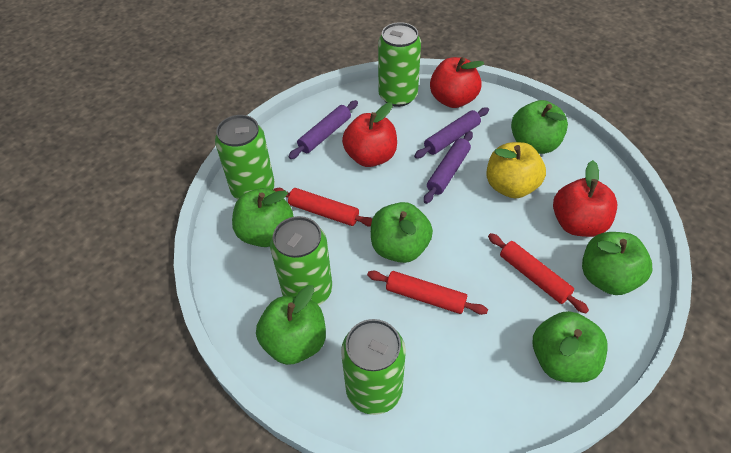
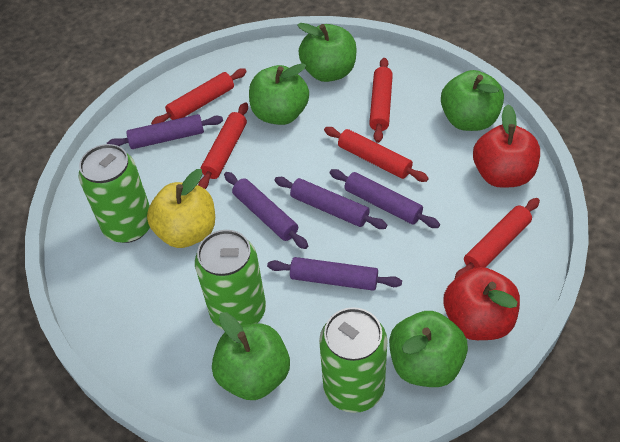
green apple: 6 -> 5
green can: 4 -> 3
purple rolling pin: 3 -> 5
red apple: 3 -> 2
red rolling pin: 3 -> 5

